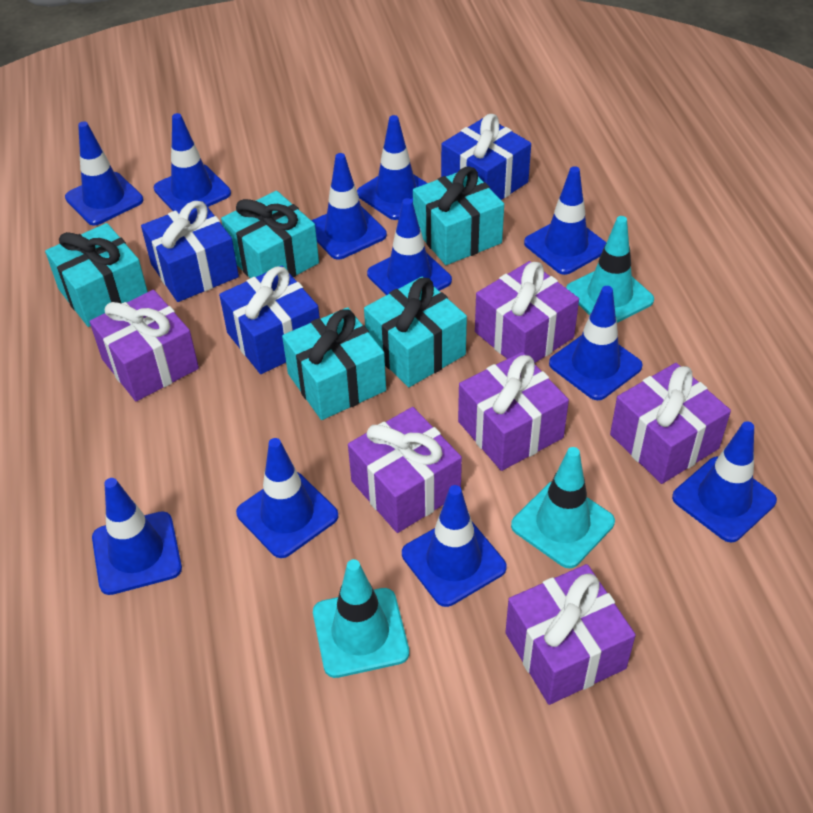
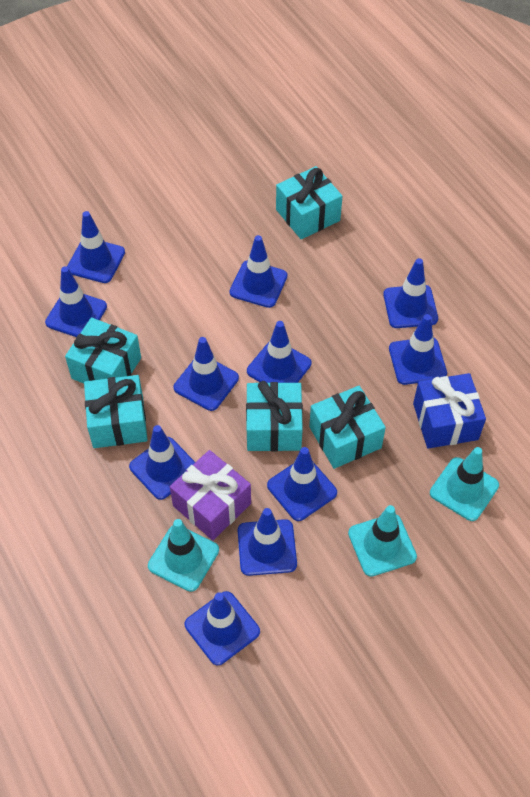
blue gift: 3 -> 1
purple gift: 6 -> 1

